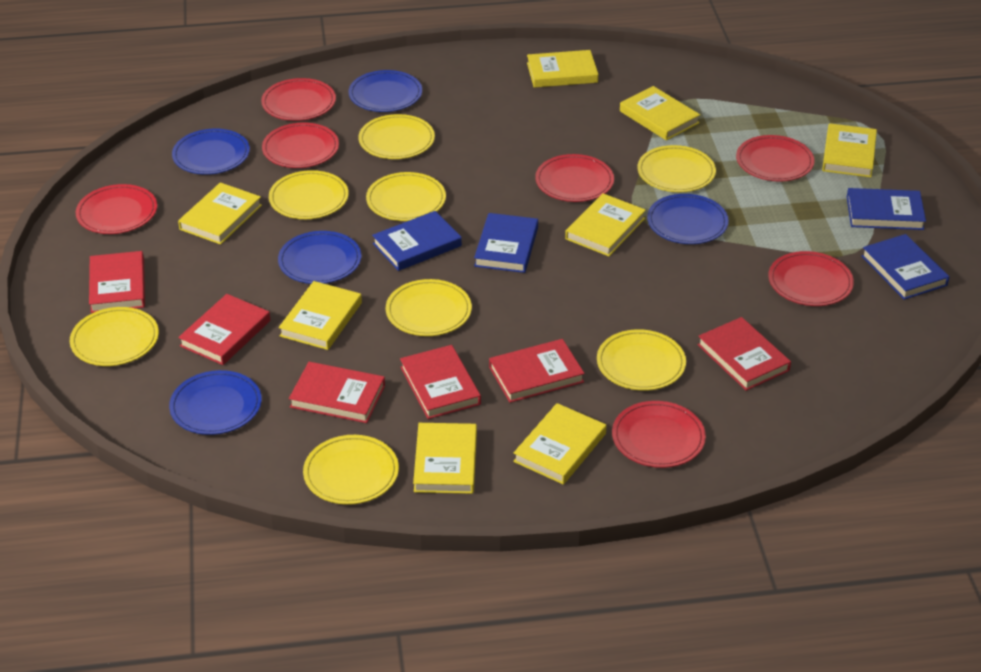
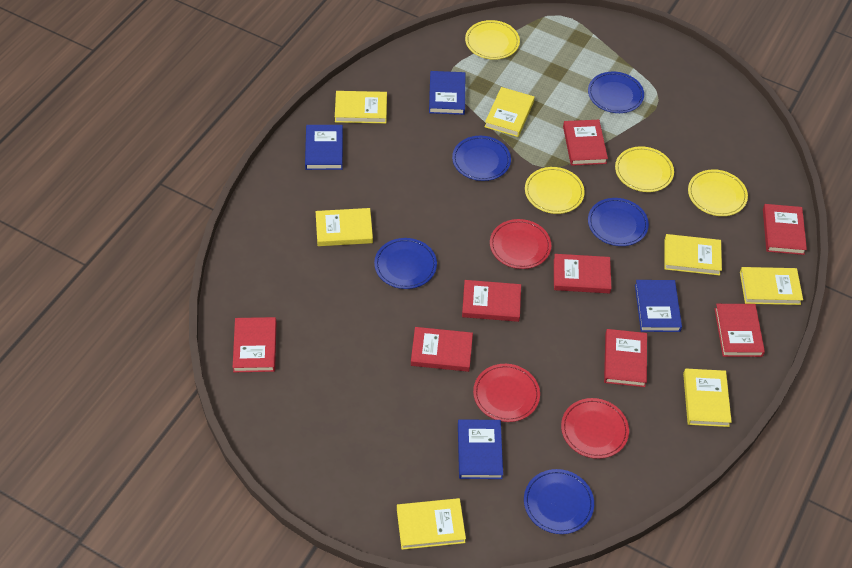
red book: 6 -> 8
red plate: 7 -> 3
yellow book: 8 -> 7
yellow plate: 8 -> 4

